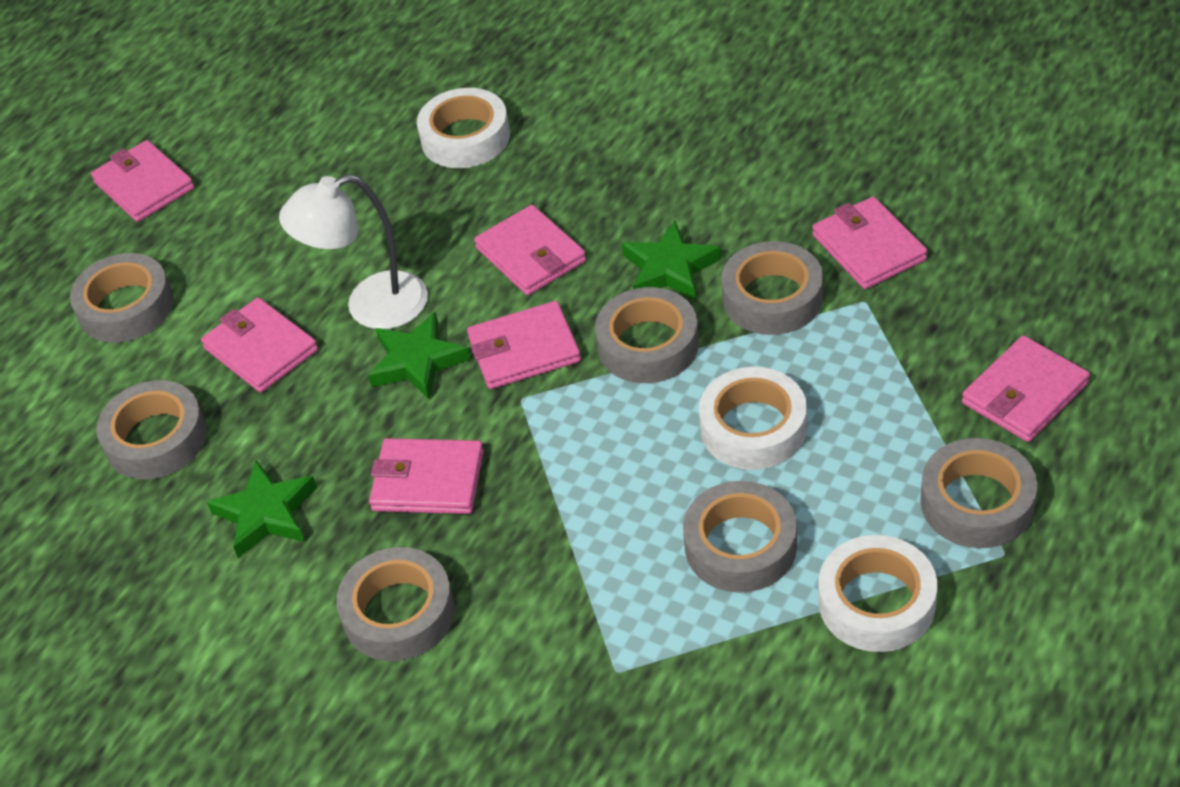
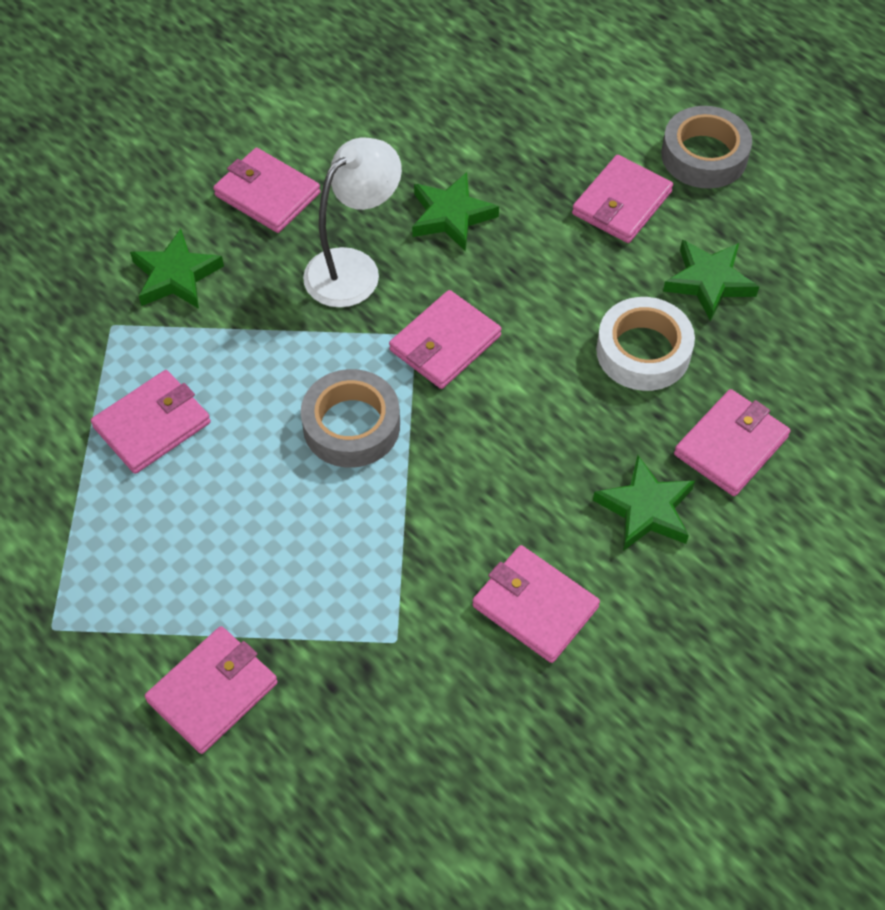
green star: 3 -> 4
grey tape: 7 -> 2
white tape: 3 -> 1

